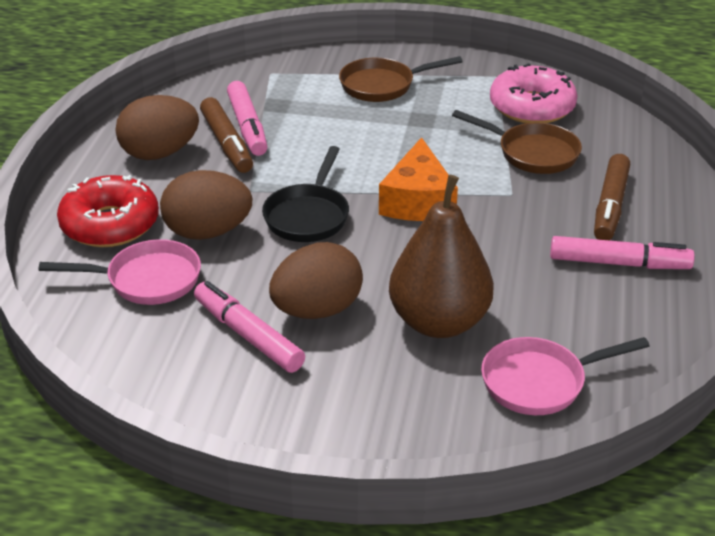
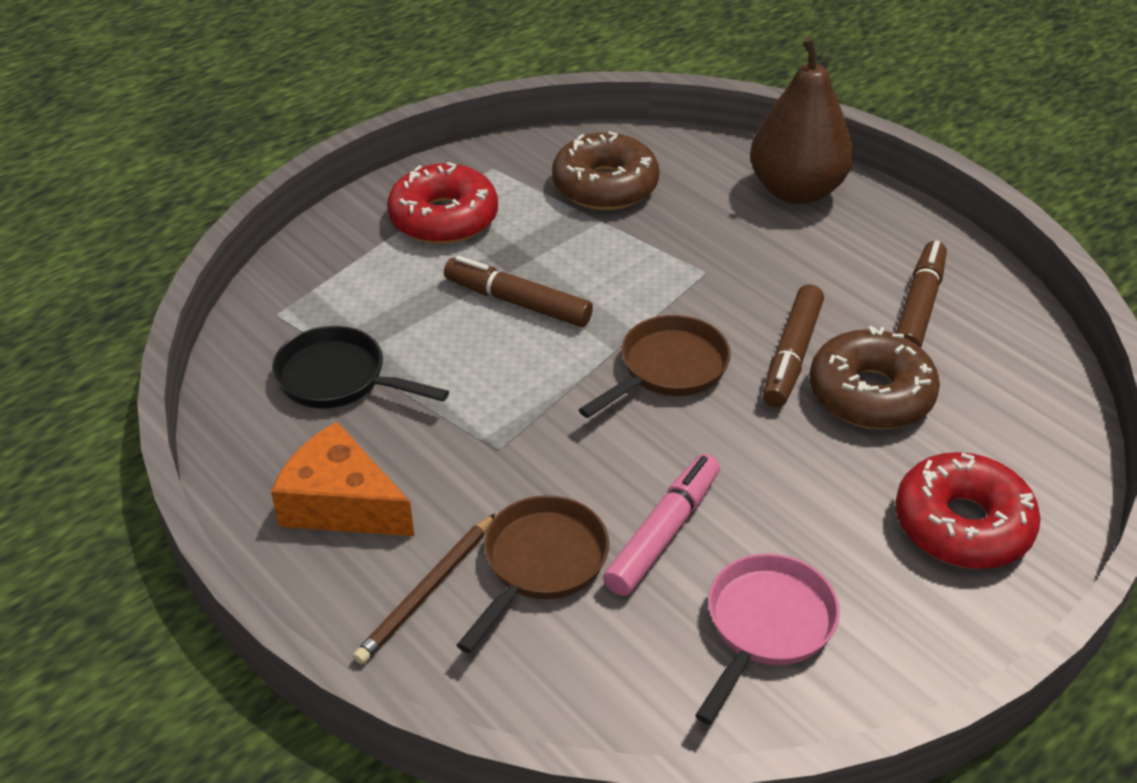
brown donut: 0 -> 2
brown egg: 3 -> 0
brown marker: 2 -> 3
brown pencil: 0 -> 1
pink donut: 1 -> 0
pink marker: 3 -> 1
pink pan: 2 -> 1
red donut: 1 -> 2

